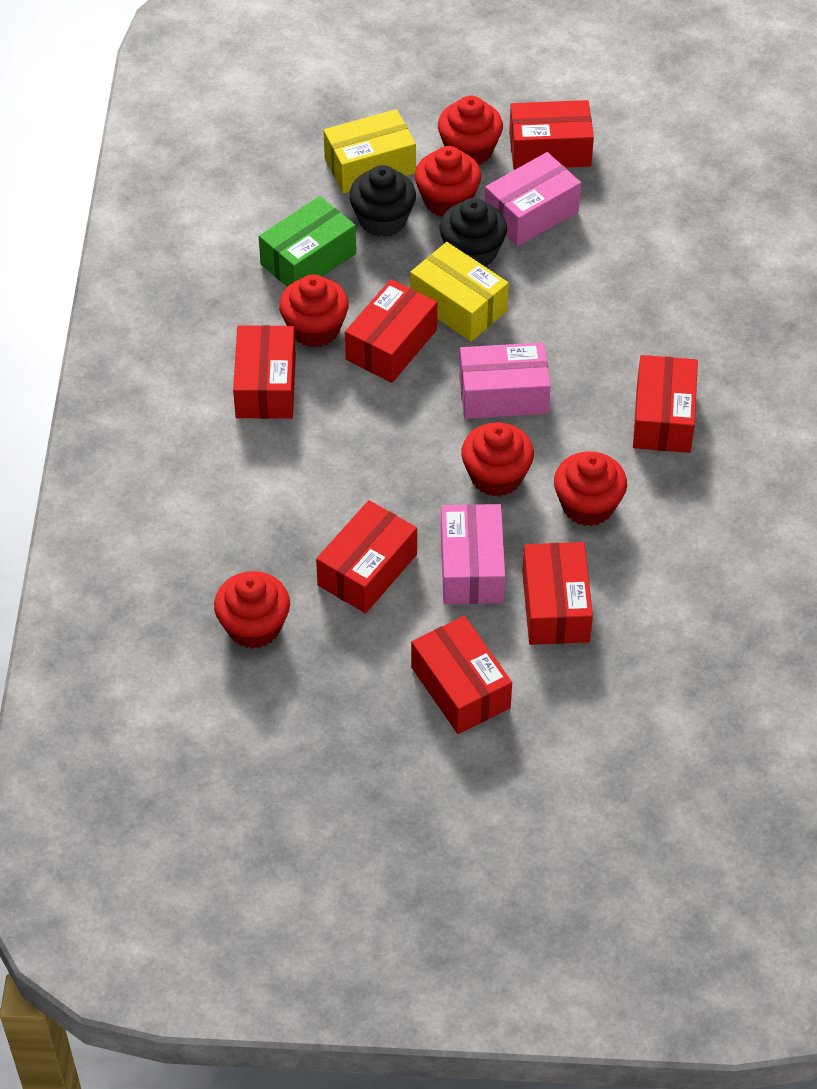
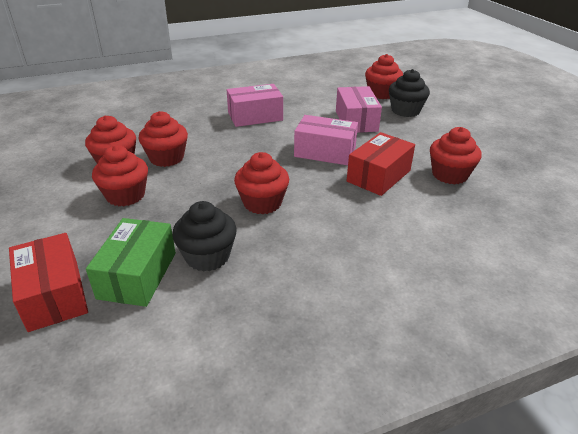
red box: 7 -> 2
yellow box: 2 -> 0

